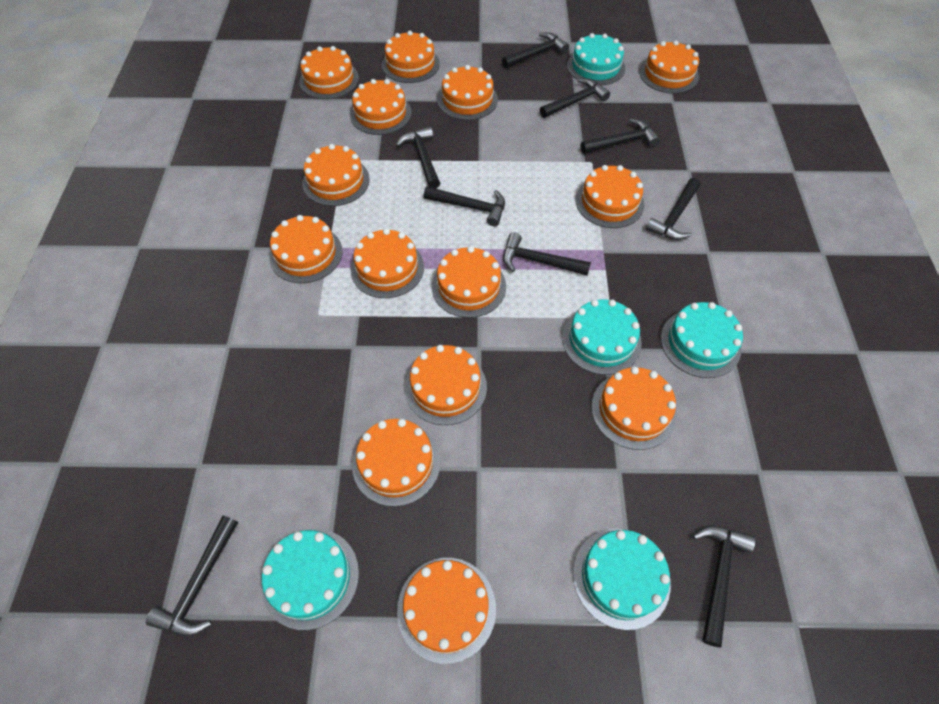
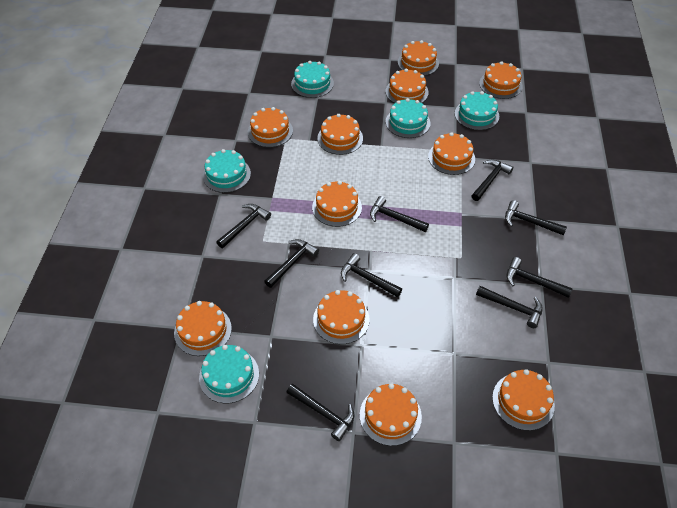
orange cake: 14 -> 11

